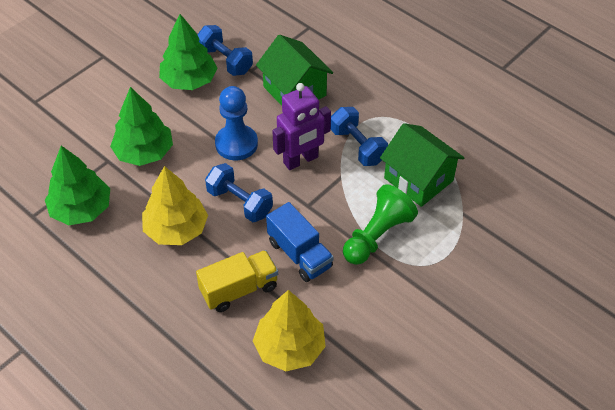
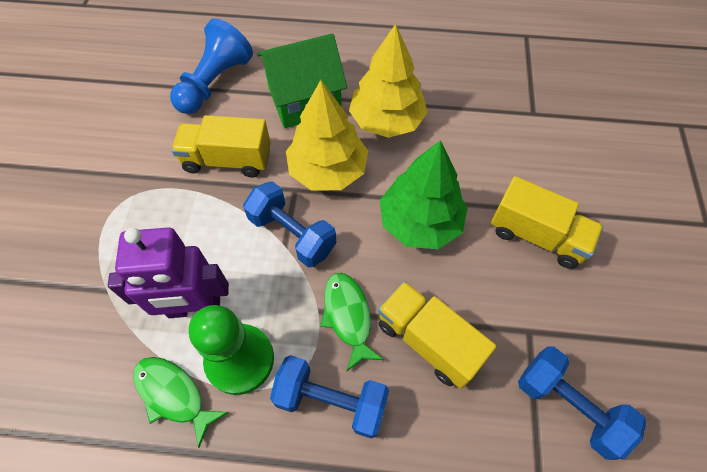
blue truck: 1 -> 0
green fish: 0 -> 2
green house: 2 -> 1
green tree: 3 -> 1
yellow truck: 1 -> 3

